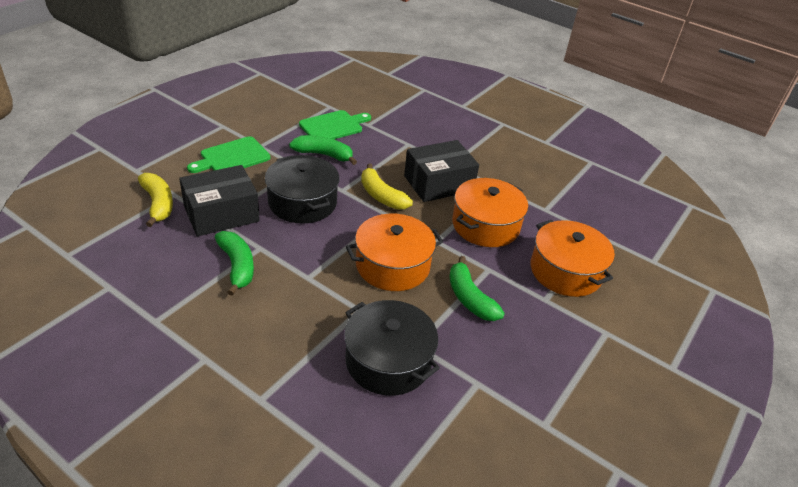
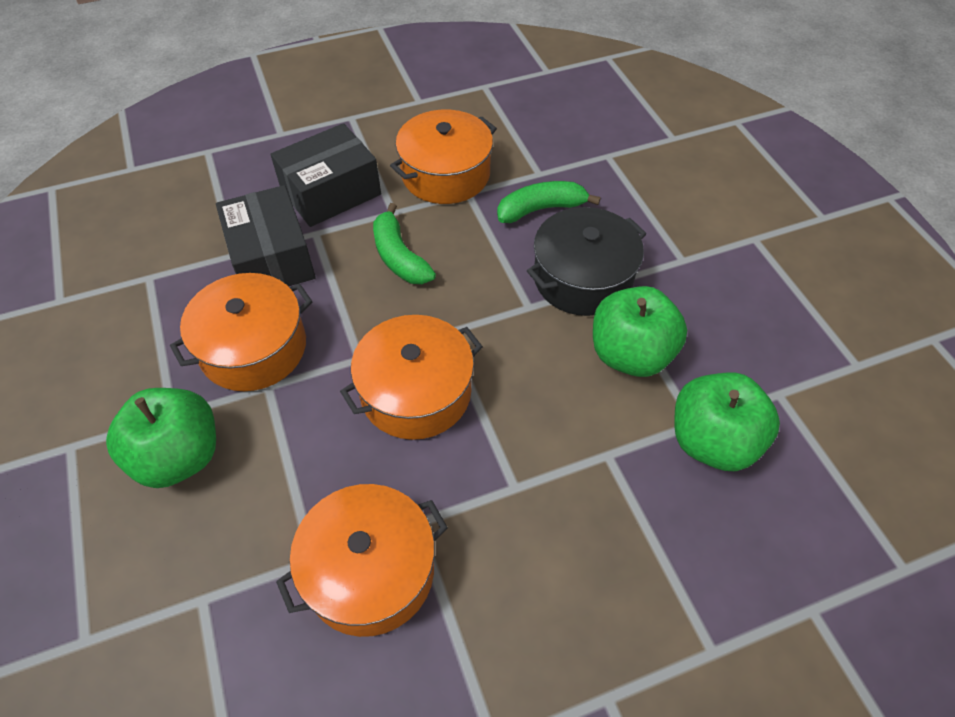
black pot: 2 -> 1
green apple: 0 -> 3
green banana: 3 -> 2
green cutting board: 2 -> 0
orange pot: 3 -> 4
yellow banana: 2 -> 0

